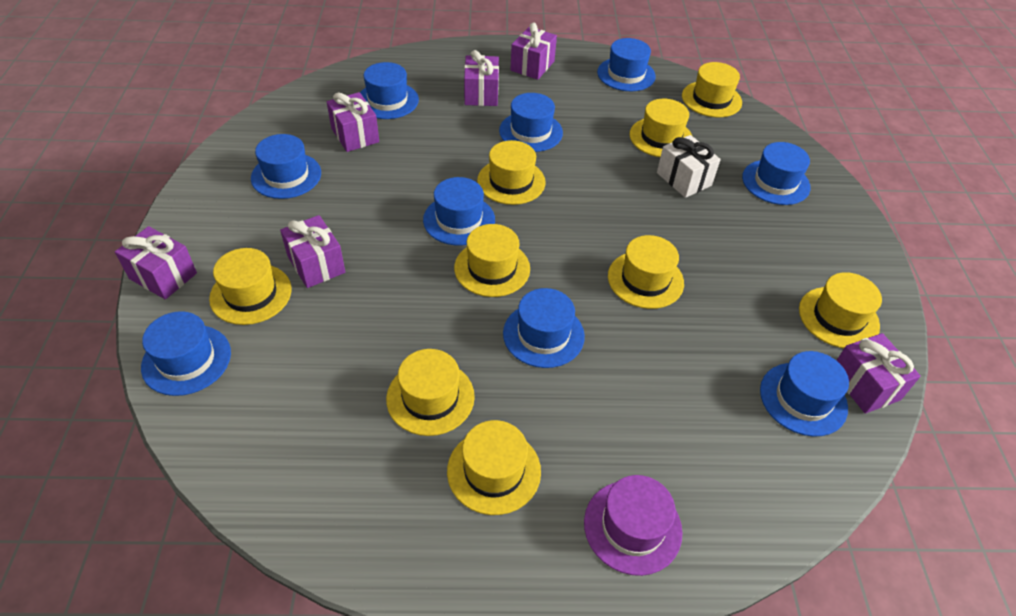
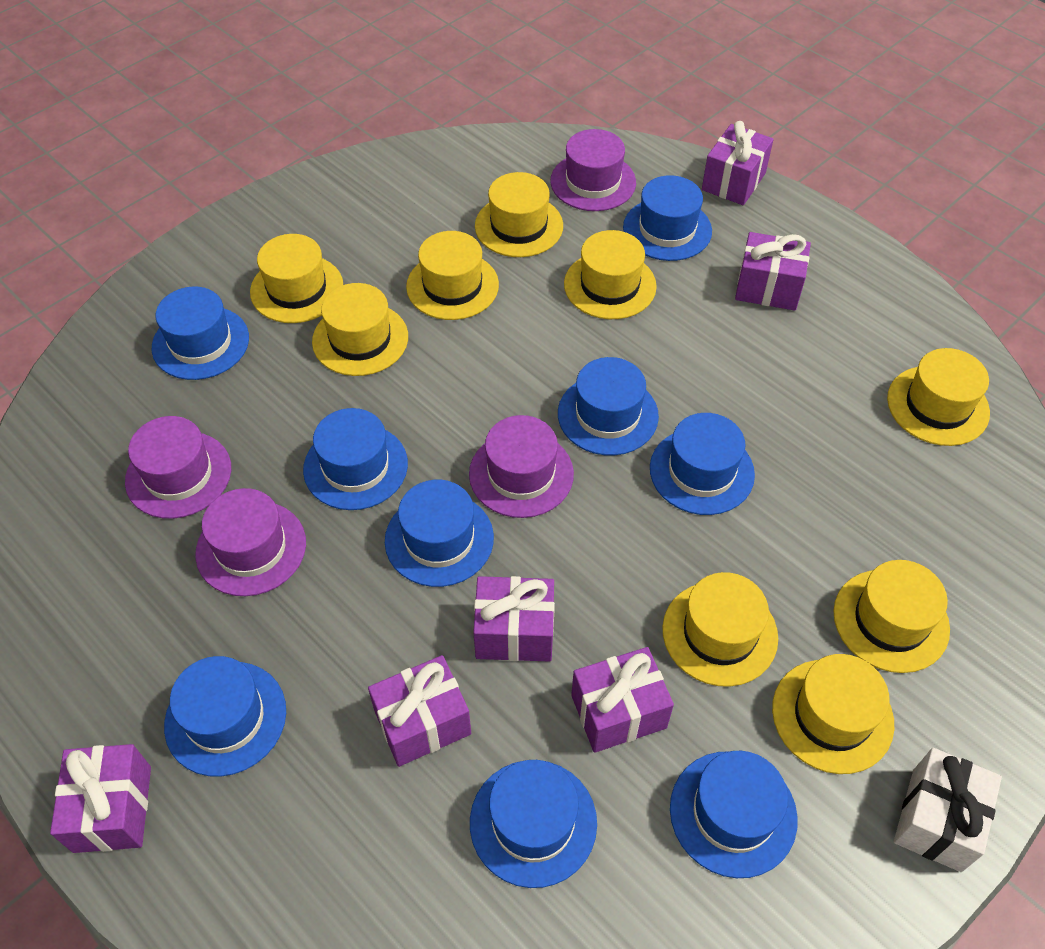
purple hat: 1 -> 4

